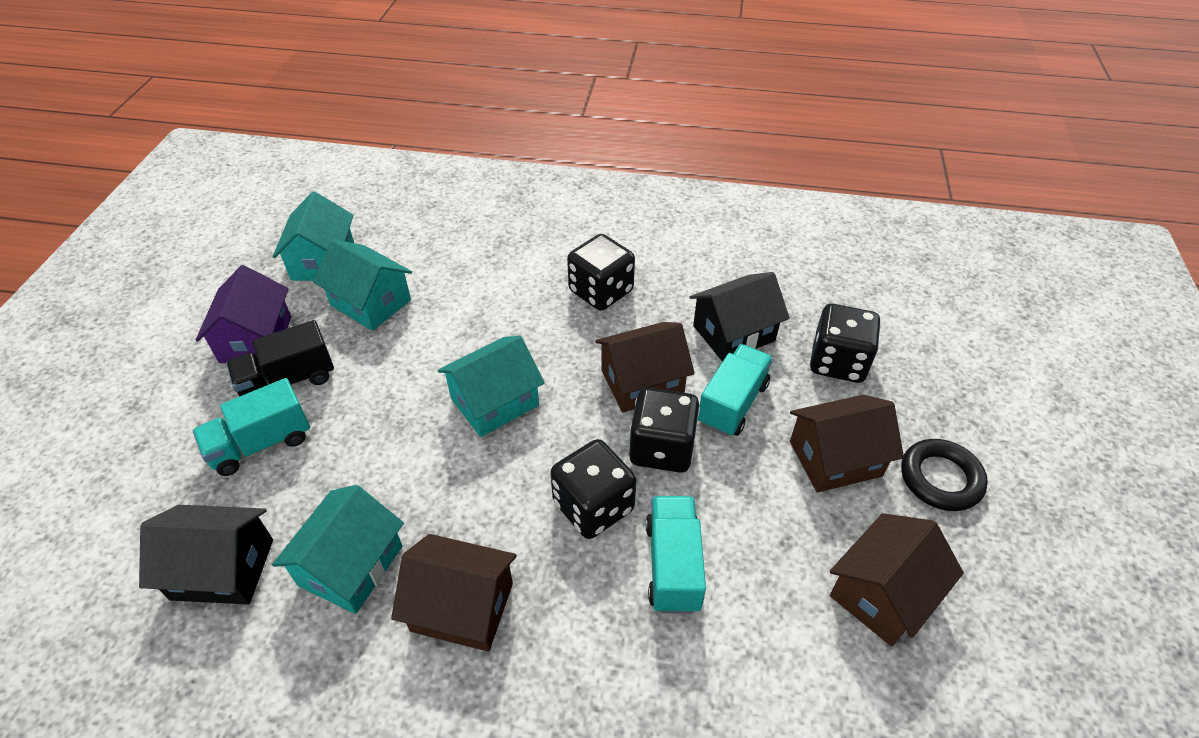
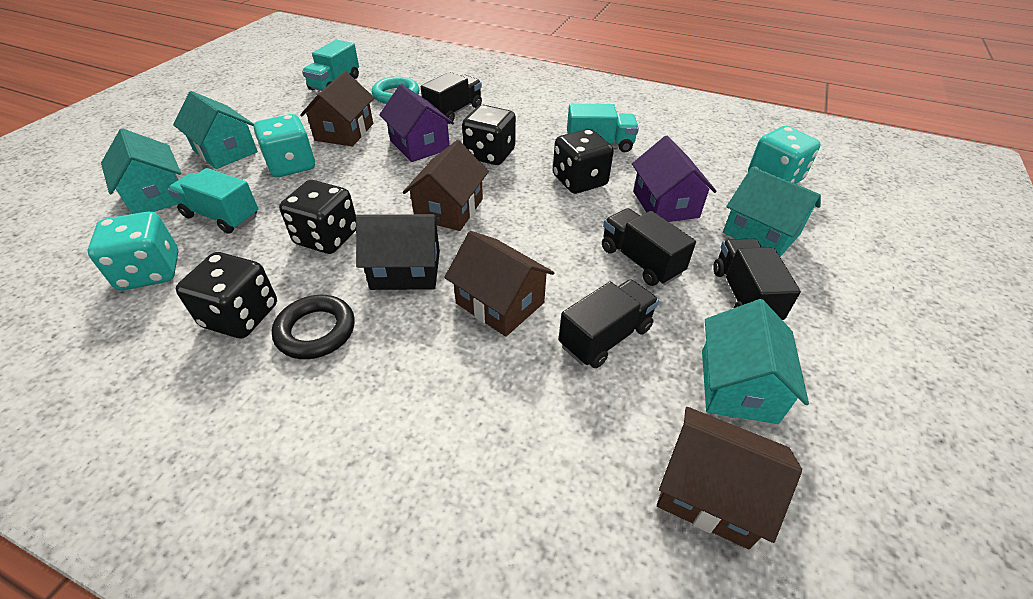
black house: 2 -> 1
black truck: 1 -> 4
purple house: 1 -> 2
turquoise dice: 0 -> 3
turquoise ring: 0 -> 1

